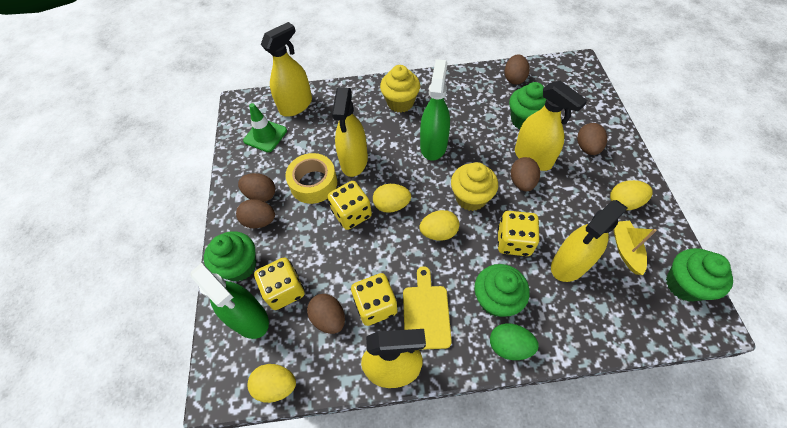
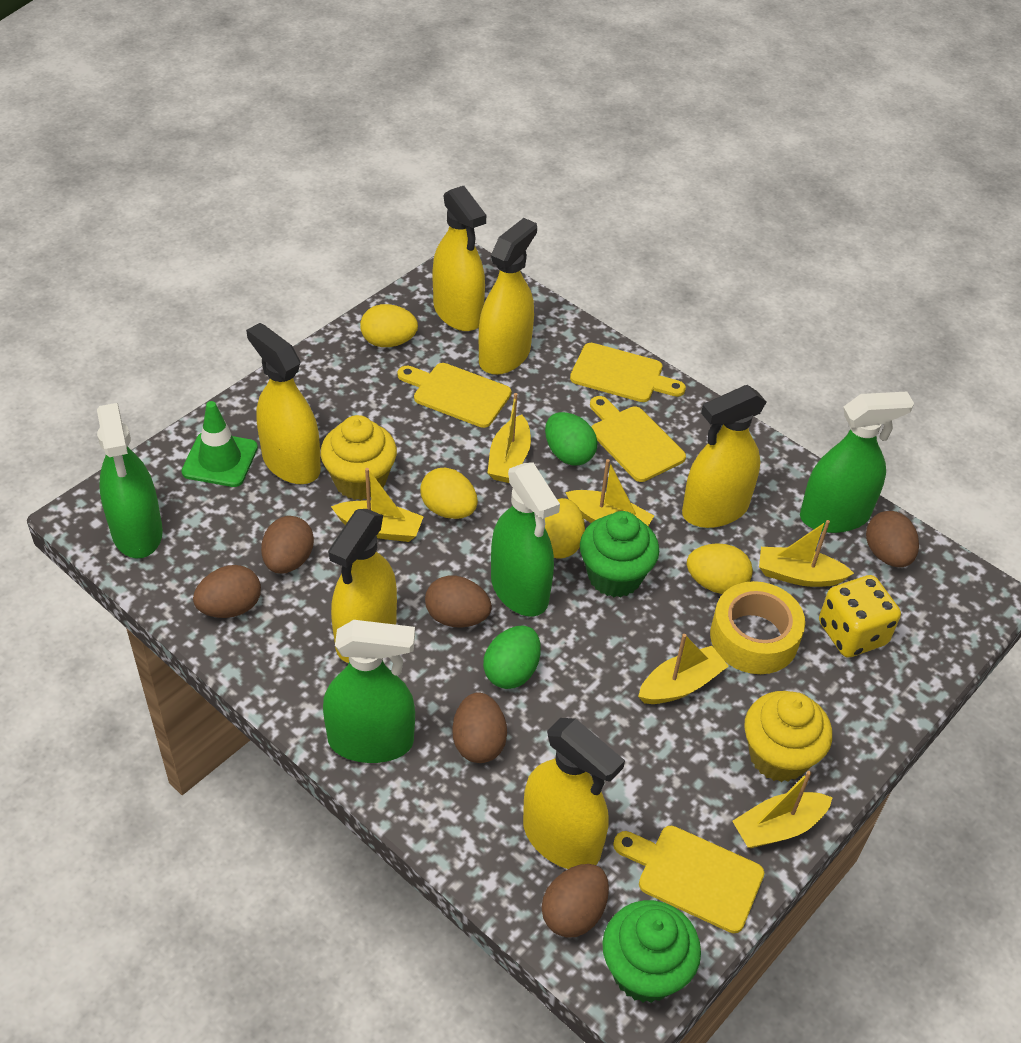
green cupcake: 4 -> 2
green egg: 1 -> 2
green spray bottle: 2 -> 4
yellow boat: 1 -> 6
yellow cutting board: 1 -> 4
yellow dice: 4 -> 1
yellow spray bottle: 5 -> 6

